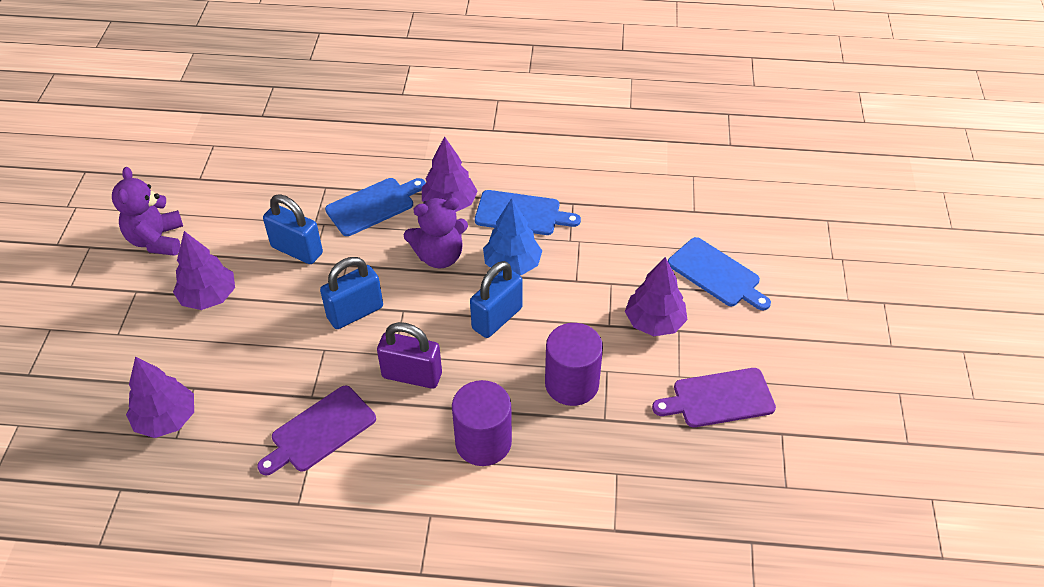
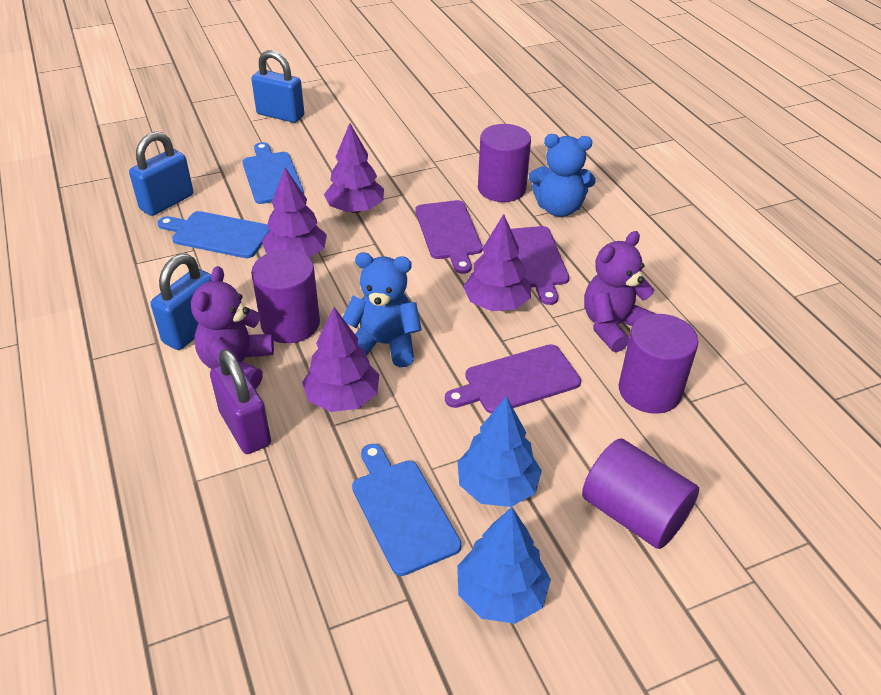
blue teddy bear: 0 -> 2
blue tree: 1 -> 2
purple cutting board: 2 -> 3
purple cylinder: 2 -> 4

